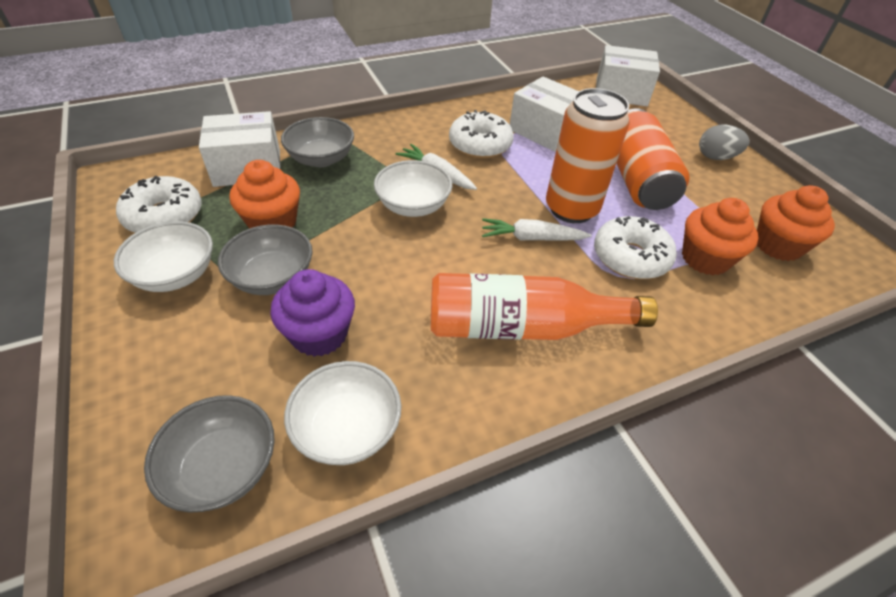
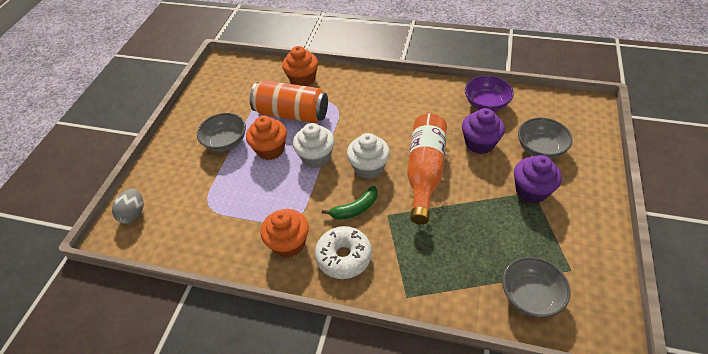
green banana: 0 -> 1
orange can: 2 -> 1
purple bowl: 0 -> 1
purple cupcake: 1 -> 2
white bowl: 3 -> 0
white box: 3 -> 0
white carrot: 2 -> 0
white cupcake: 0 -> 2
white donut: 3 -> 1

